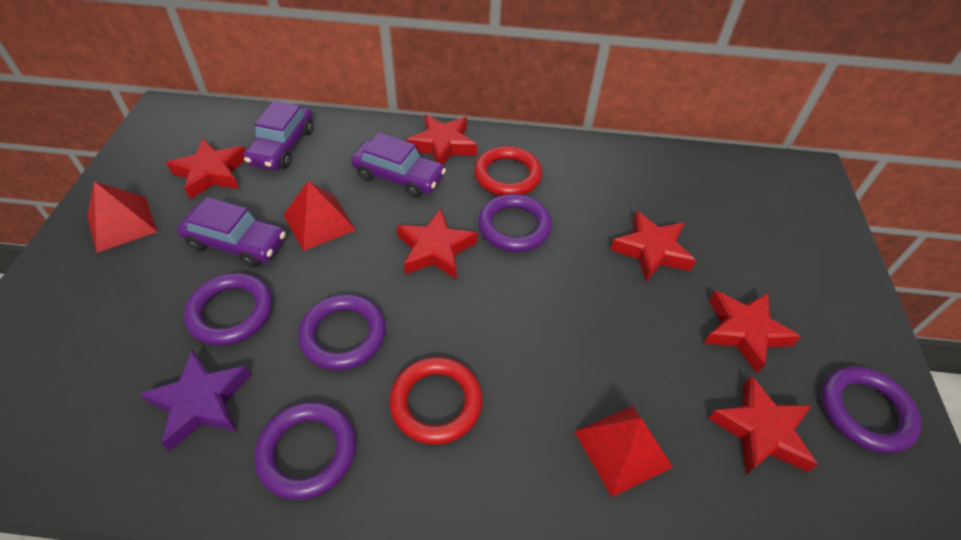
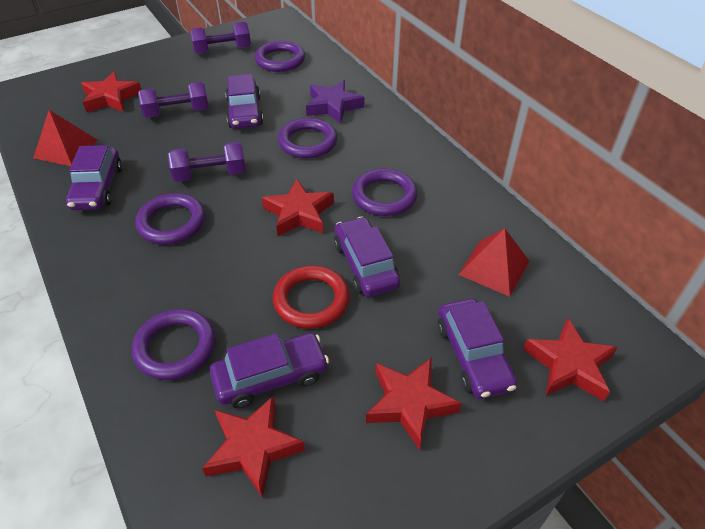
purple car: 3 -> 5
purple dumbbell: 0 -> 3
red pyramid: 3 -> 2
red ring: 2 -> 1
red star: 6 -> 5

